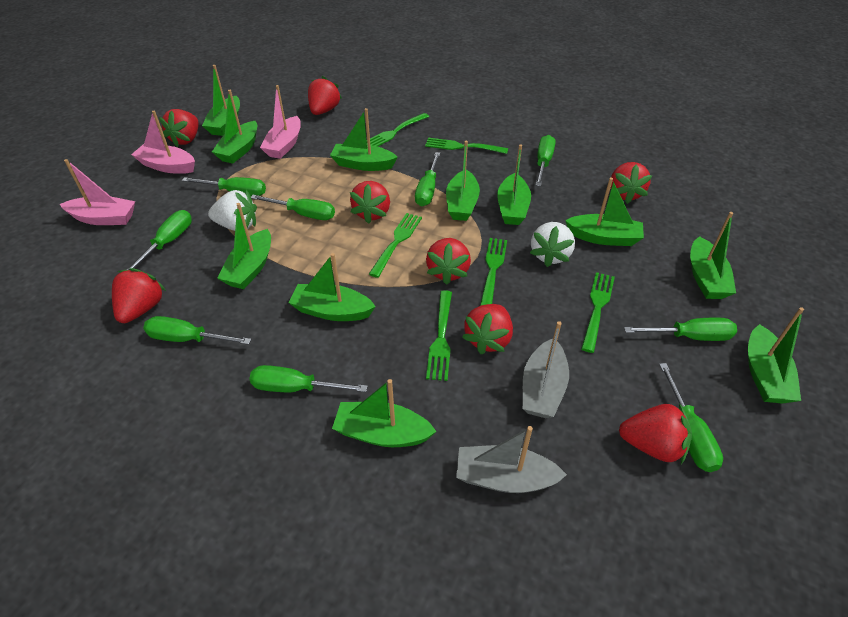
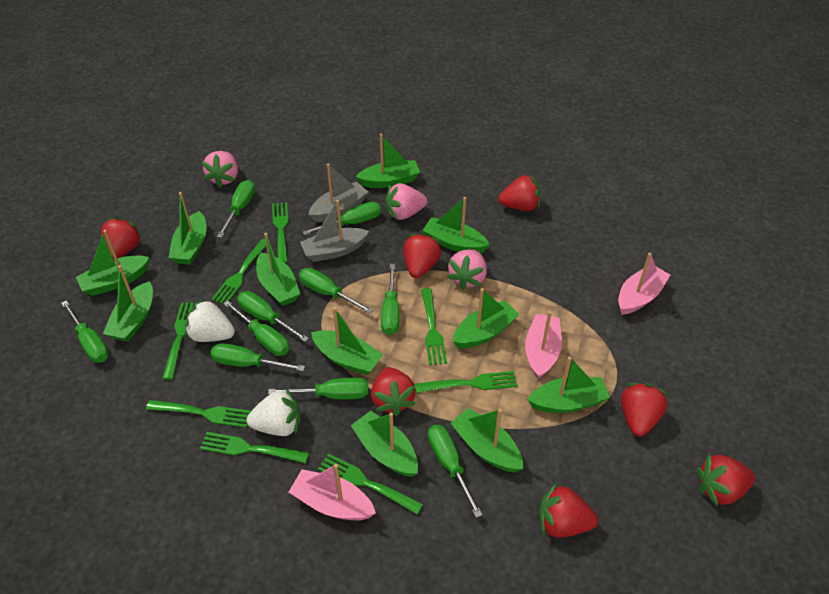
green fork: 6 -> 8
green screwdriver: 9 -> 10
pink strawberry: 0 -> 3
red strawberry: 8 -> 7

